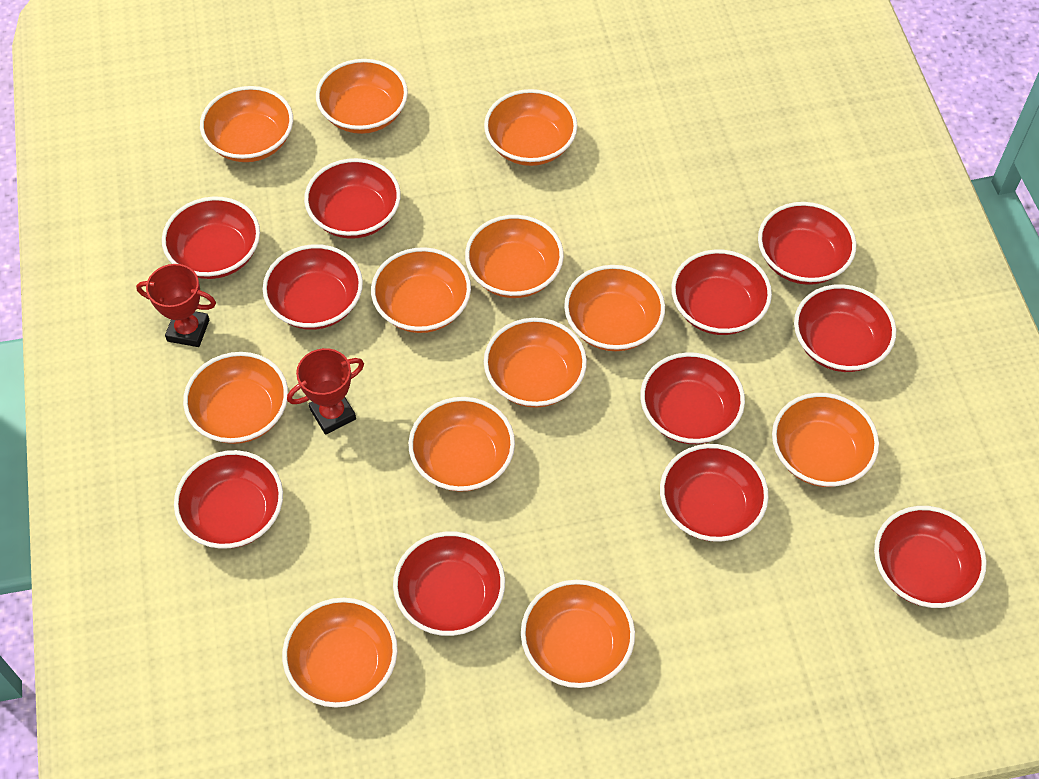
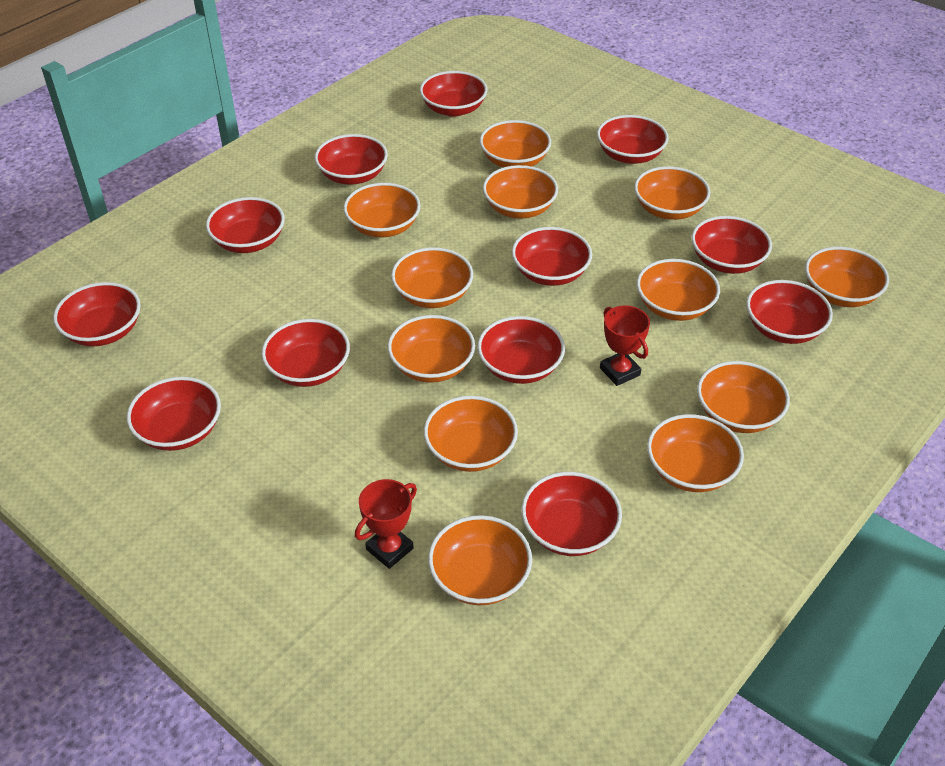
red bowl: 11 -> 12

